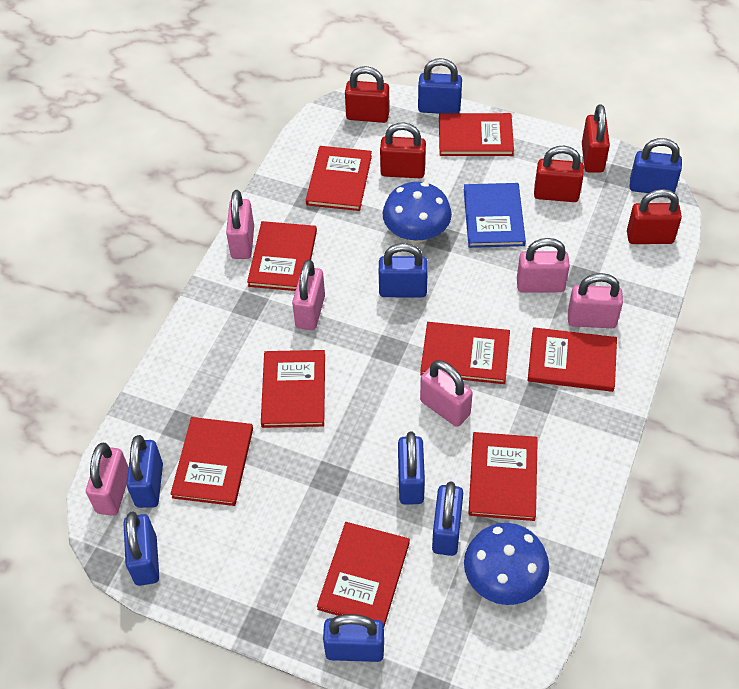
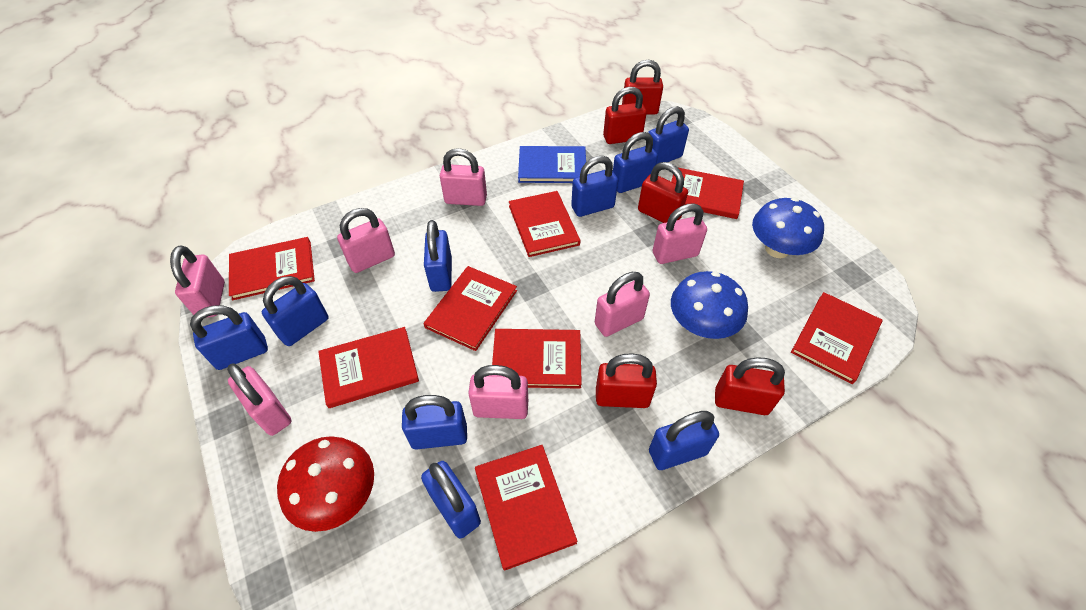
blue padlock: 8 -> 9
pink padlock: 6 -> 7
red book: 9 -> 8
red mushroom: 0 -> 1

